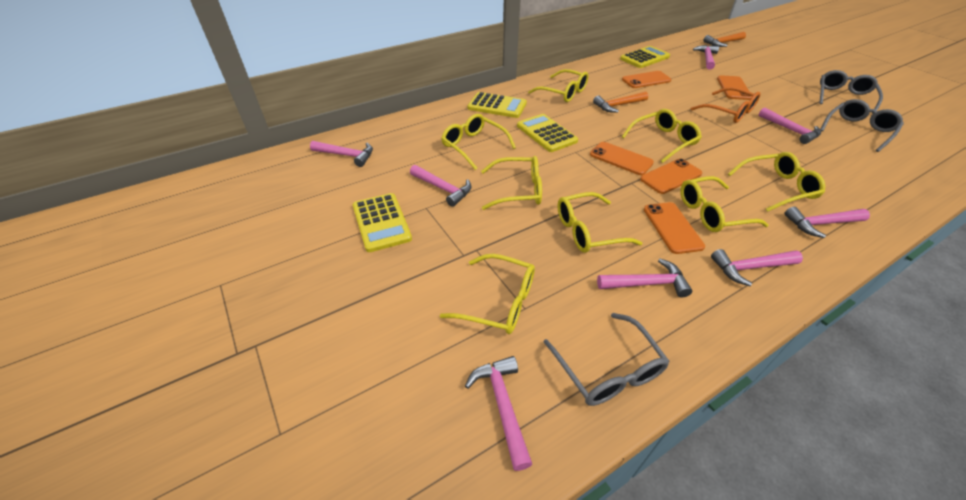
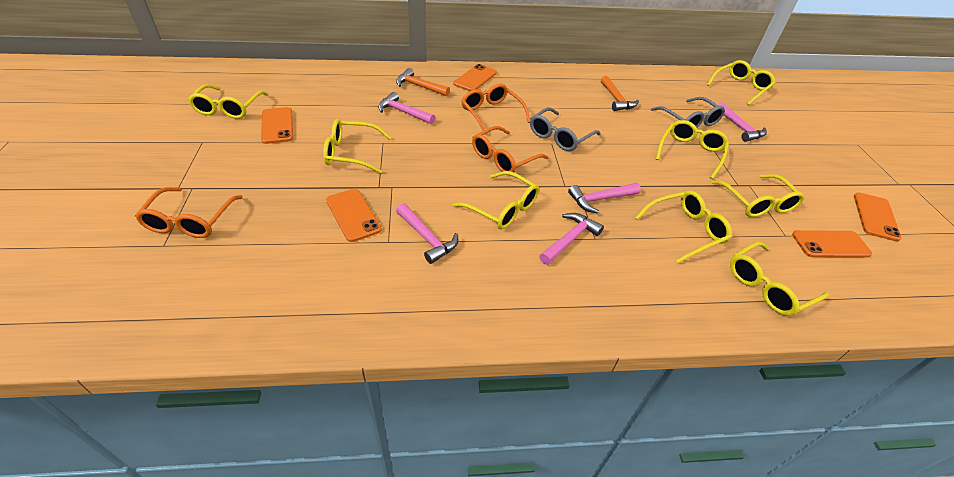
grey glasses: 3 -> 2
orange glasses: 1 -> 3
pink hammer: 8 -> 5
yellow calculator: 4 -> 0

